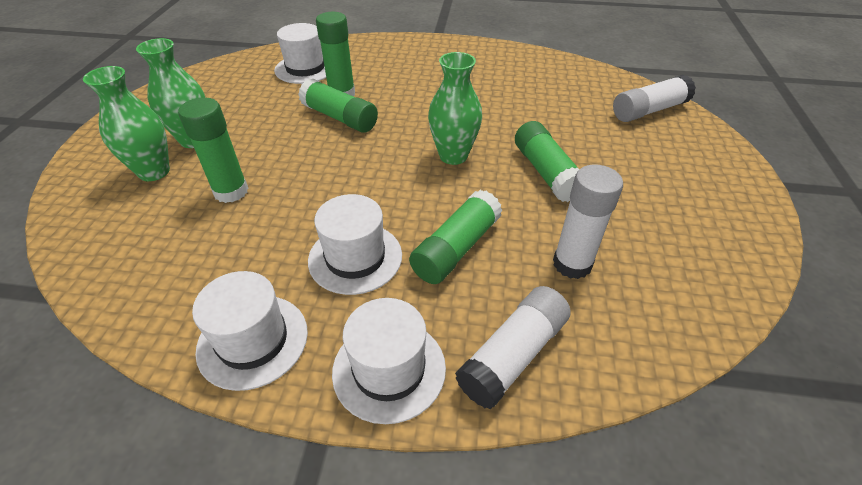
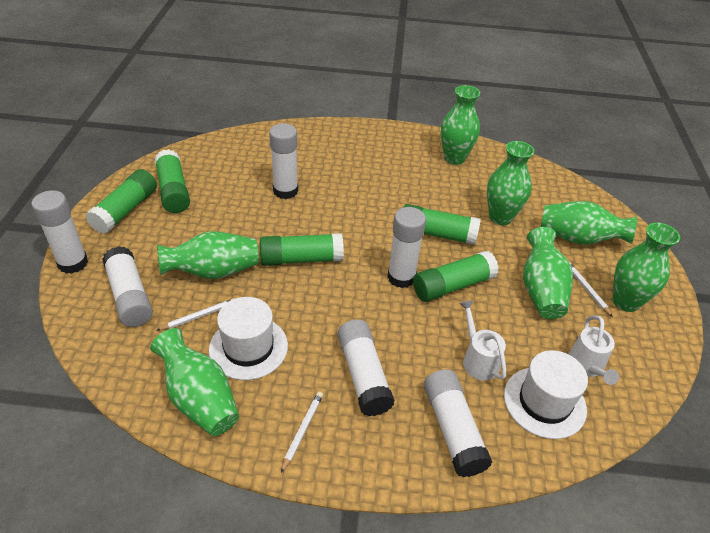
green vase: 3 -> 7
white glue stick: 3 -> 6
white hat: 4 -> 2
white pencil: 0 -> 3
white watering can: 0 -> 2

